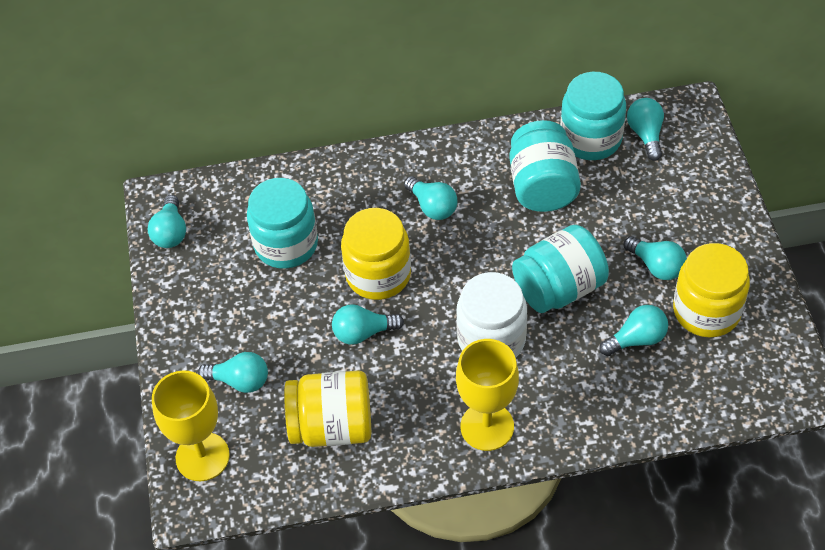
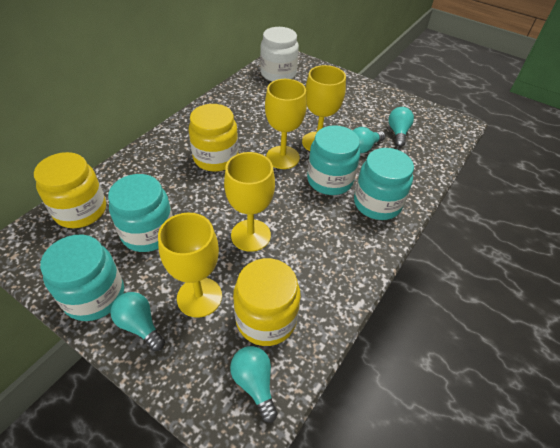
turquoise light bulb: 7 -> 4
yellow goblet: 2 -> 4

